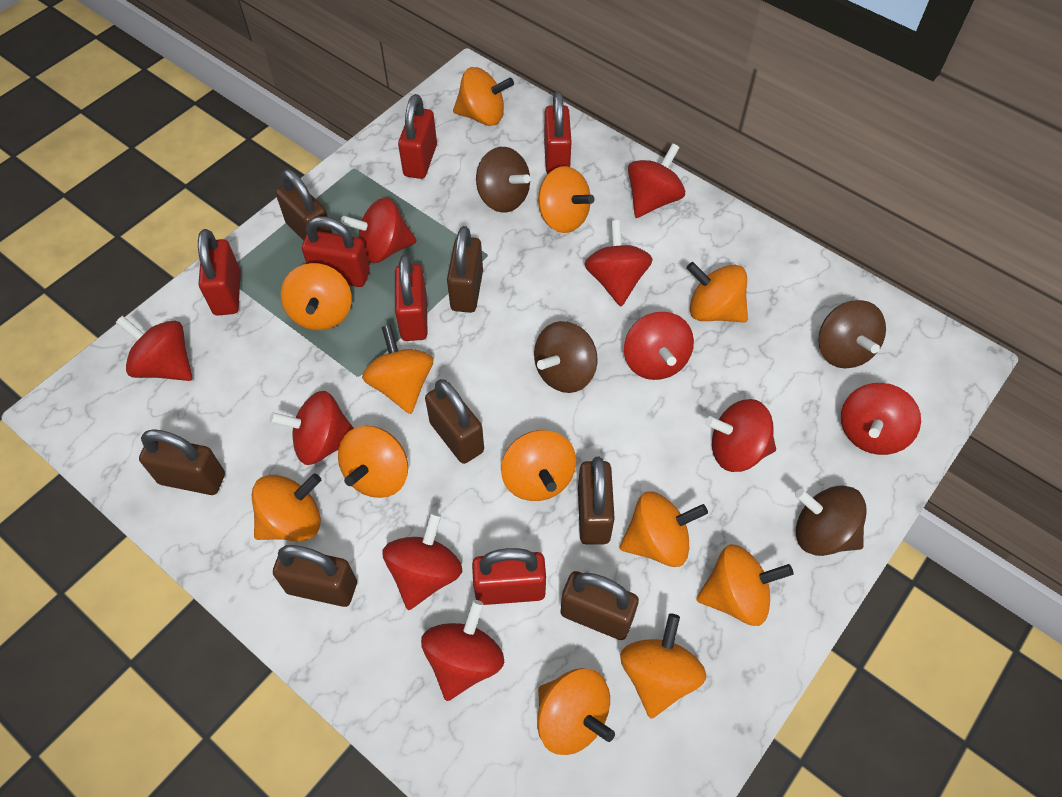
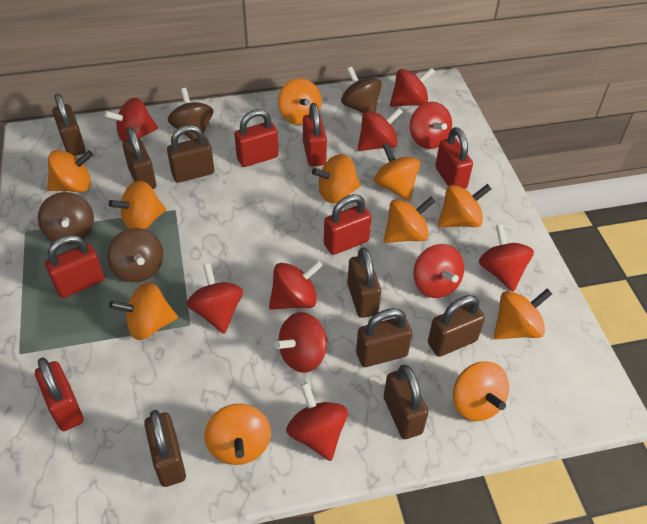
brown padlock: 7 -> 8
orange spinning top: 12 -> 11

